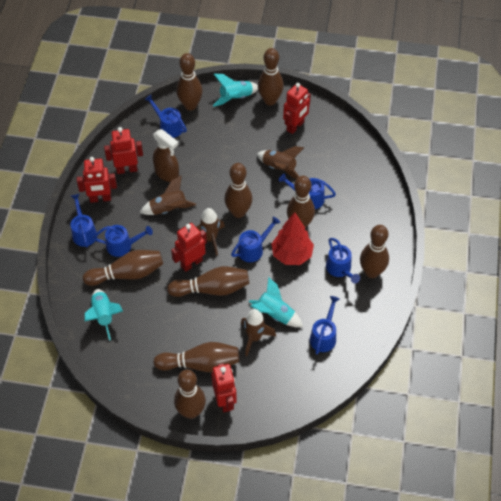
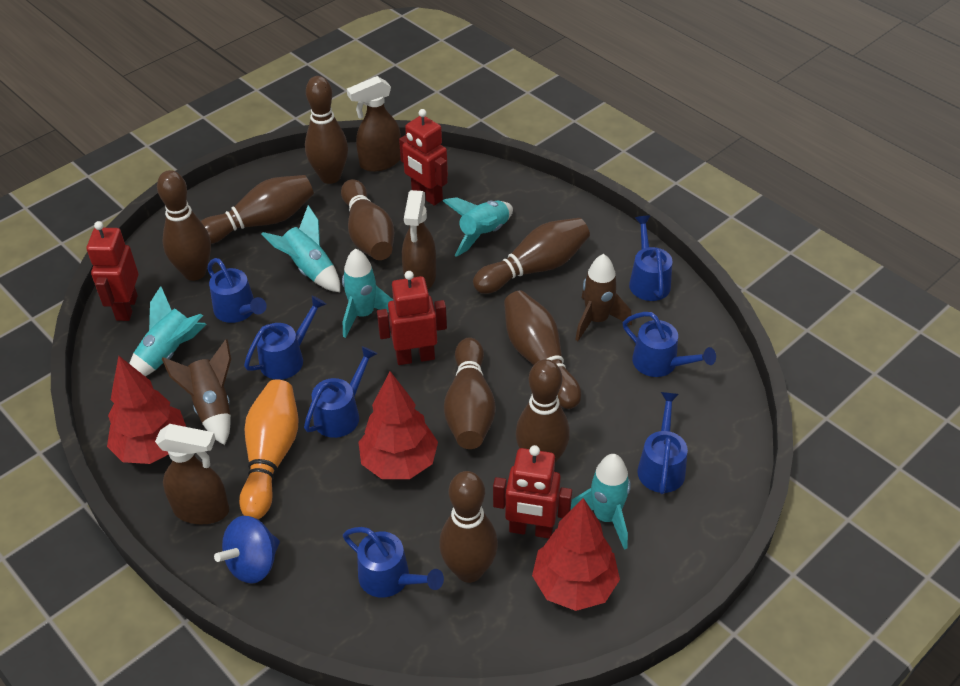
blue spinning top: 0 -> 1
brown rocket: 4 -> 2
brown spray bottle: 1 -> 3
orange bowling pin: 0 -> 1
red robot: 5 -> 4
red tree: 1 -> 3
turquoise rocket: 3 -> 5

